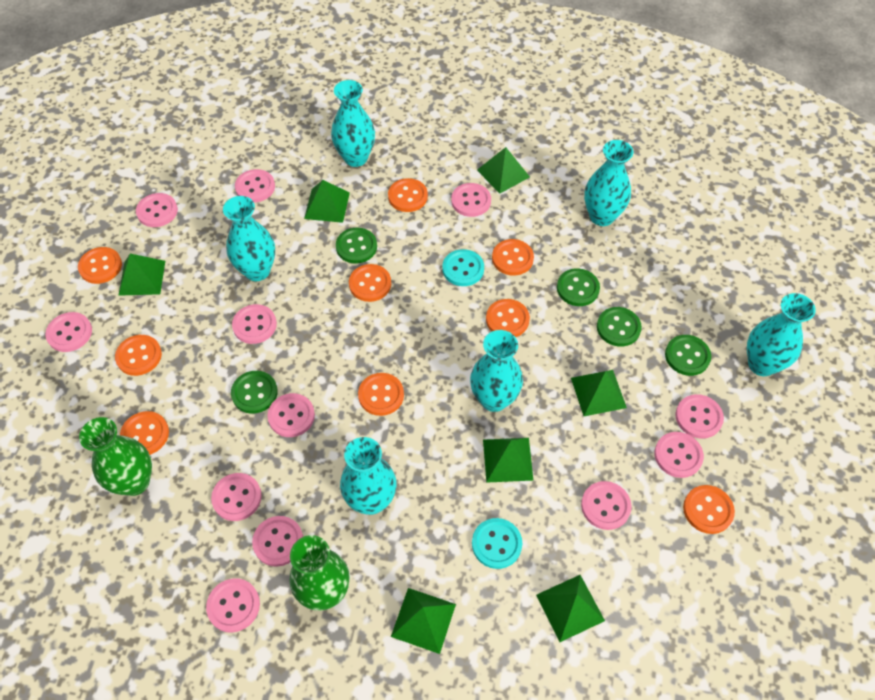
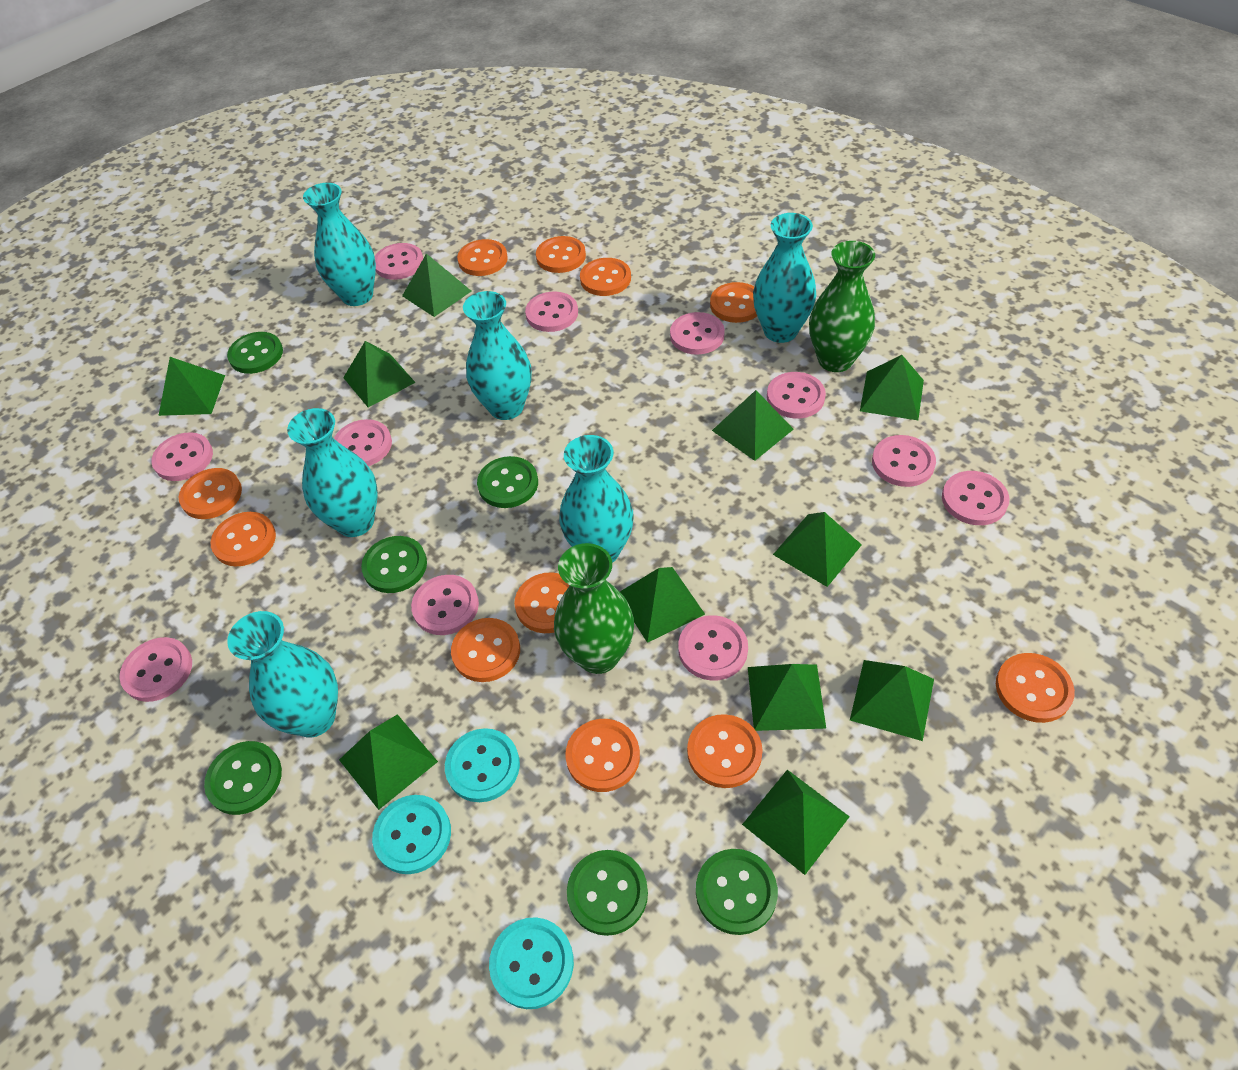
green button: 5 -> 6
green pyramid: 7 -> 11
orange button: 9 -> 11
pink button: 12 -> 11
turquoise button: 2 -> 3

